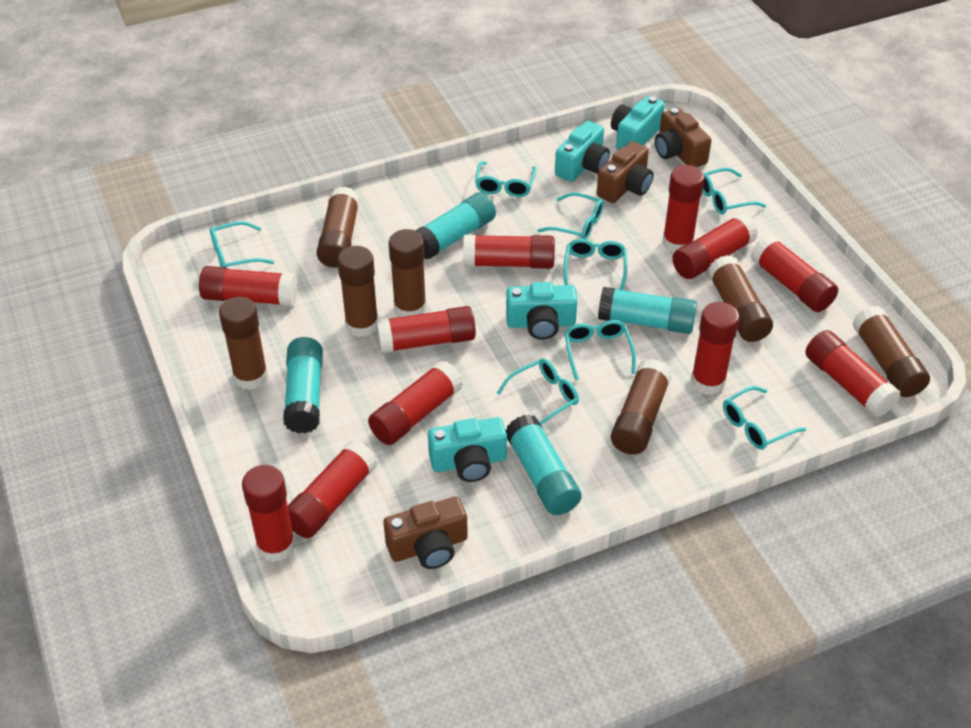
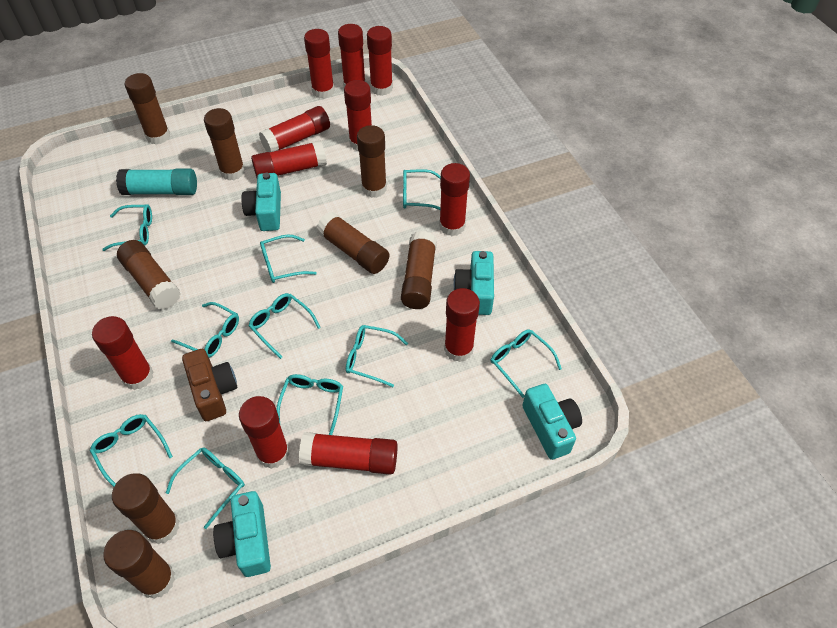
brown camera: 3 -> 1
brown glue stick: 7 -> 8
turquoise glasses: 8 -> 10
turquoise glue stick: 4 -> 1

